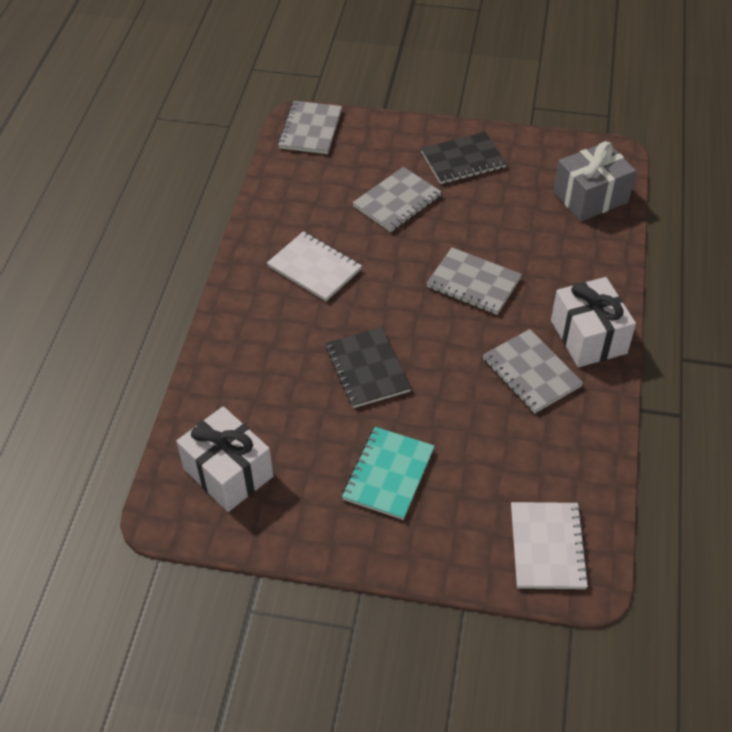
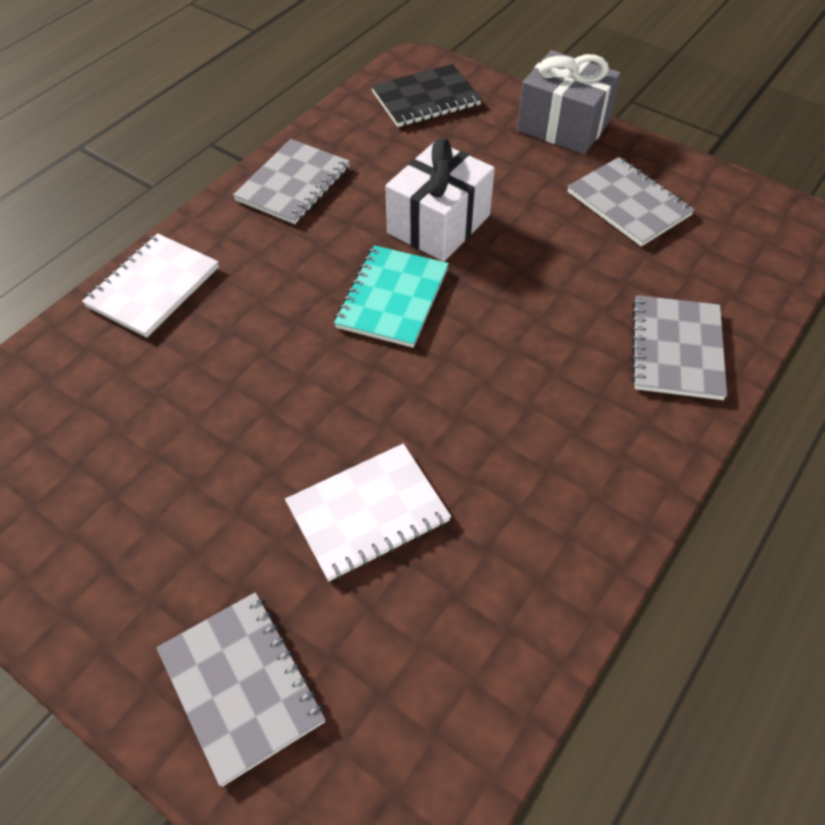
black notebook: 2 -> 1
white gift: 2 -> 1

